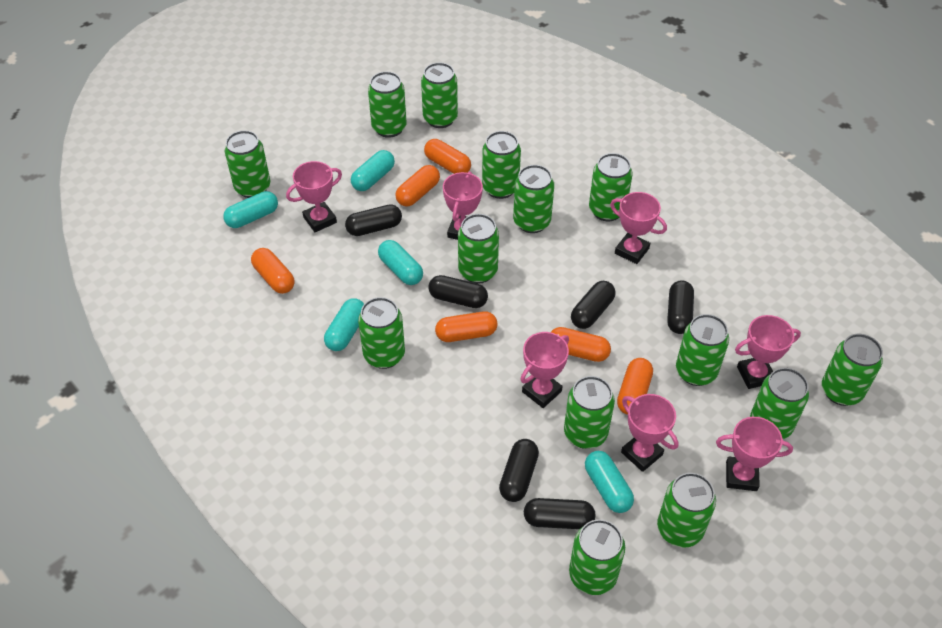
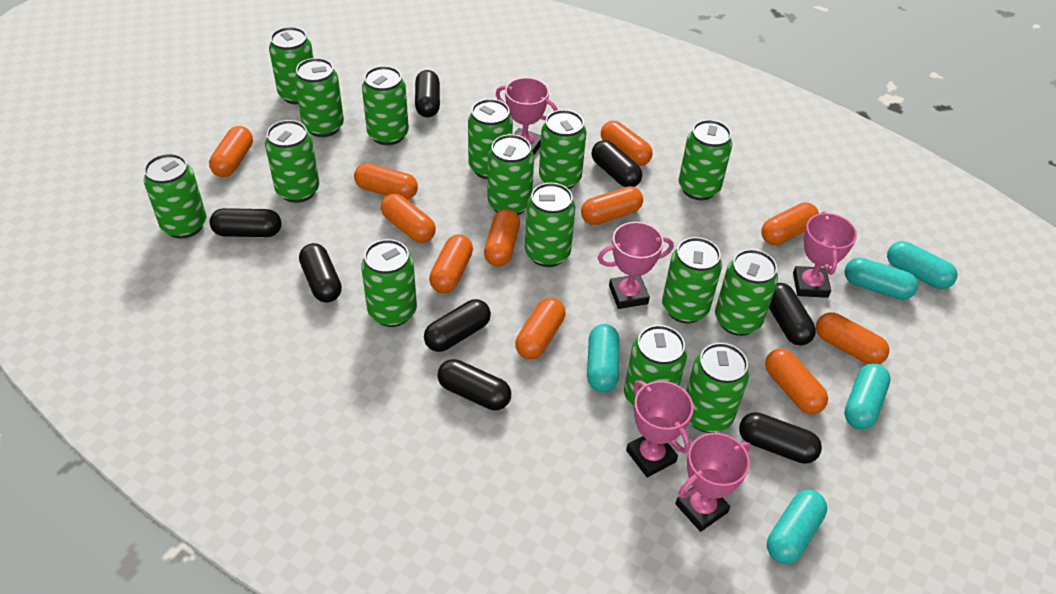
black capsule: 6 -> 8
green can: 14 -> 15
orange capsule: 6 -> 11
pink trophy: 7 -> 5

